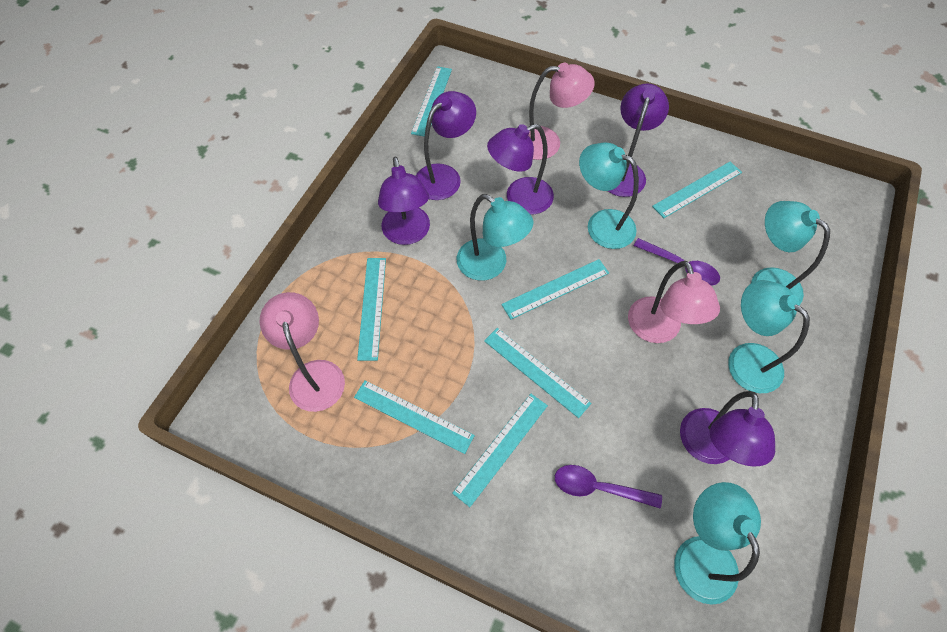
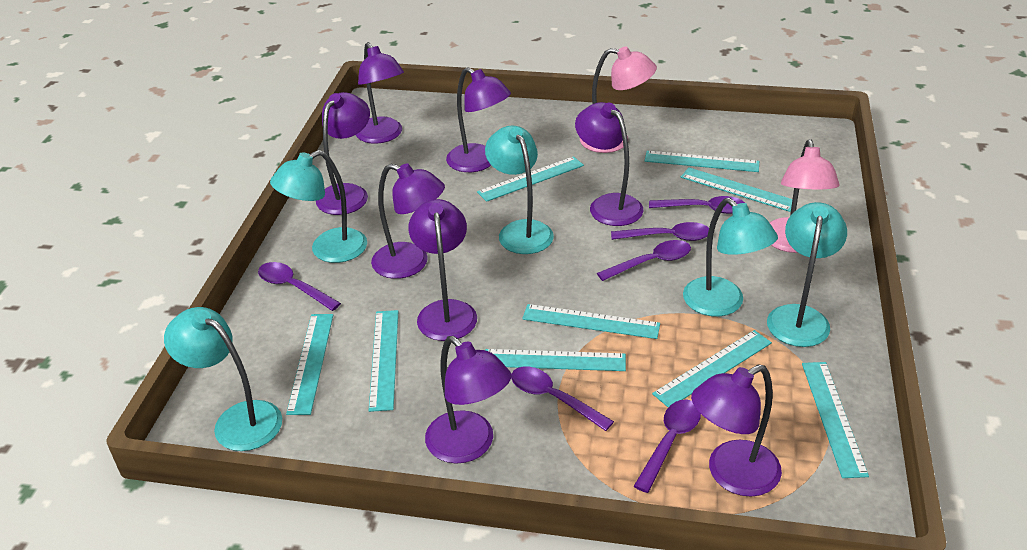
pink lamp: 3 -> 2
purple lamp: 5 -> 8
purple spoon: 2 -> 6
turquoise ruler: 7 -> 9

